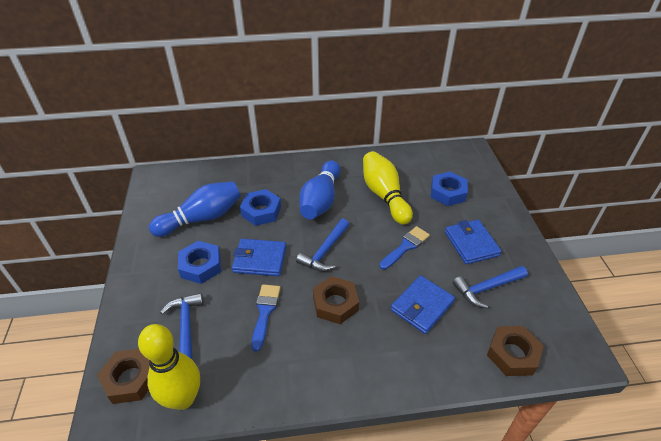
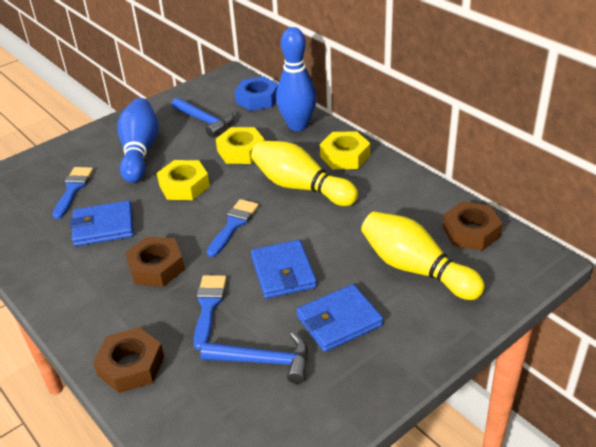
blue brush: 2 -> 3
blue hammer: 3 -> 2
blue nut: 3 -> 1
yellow nut: 0 -> 3

